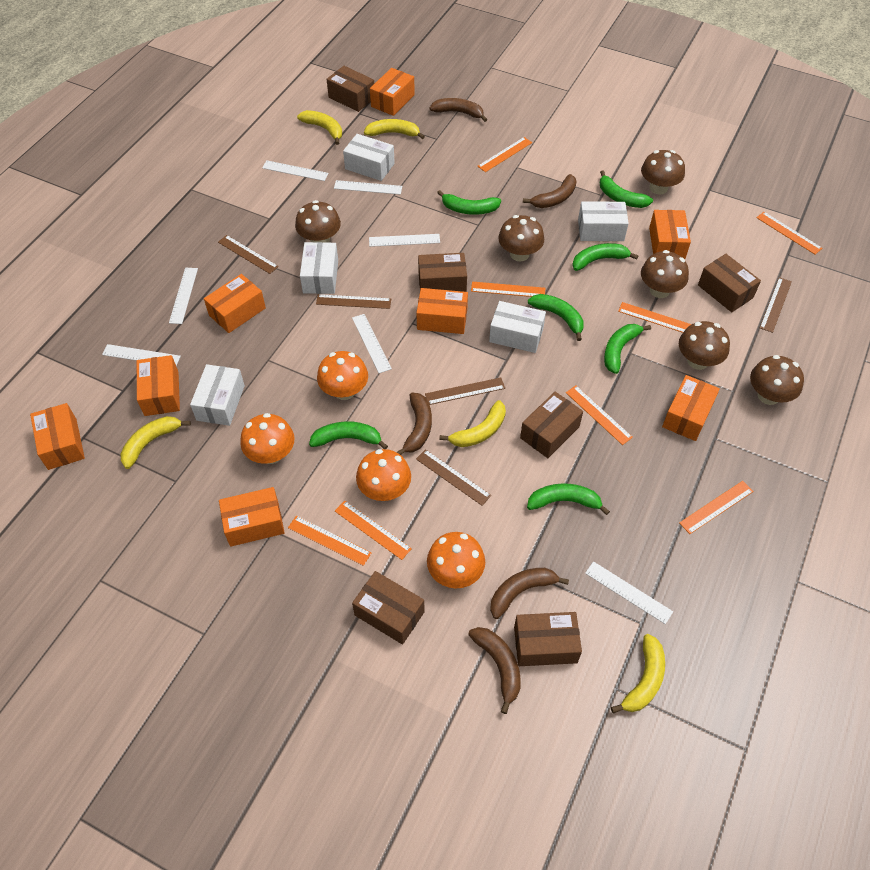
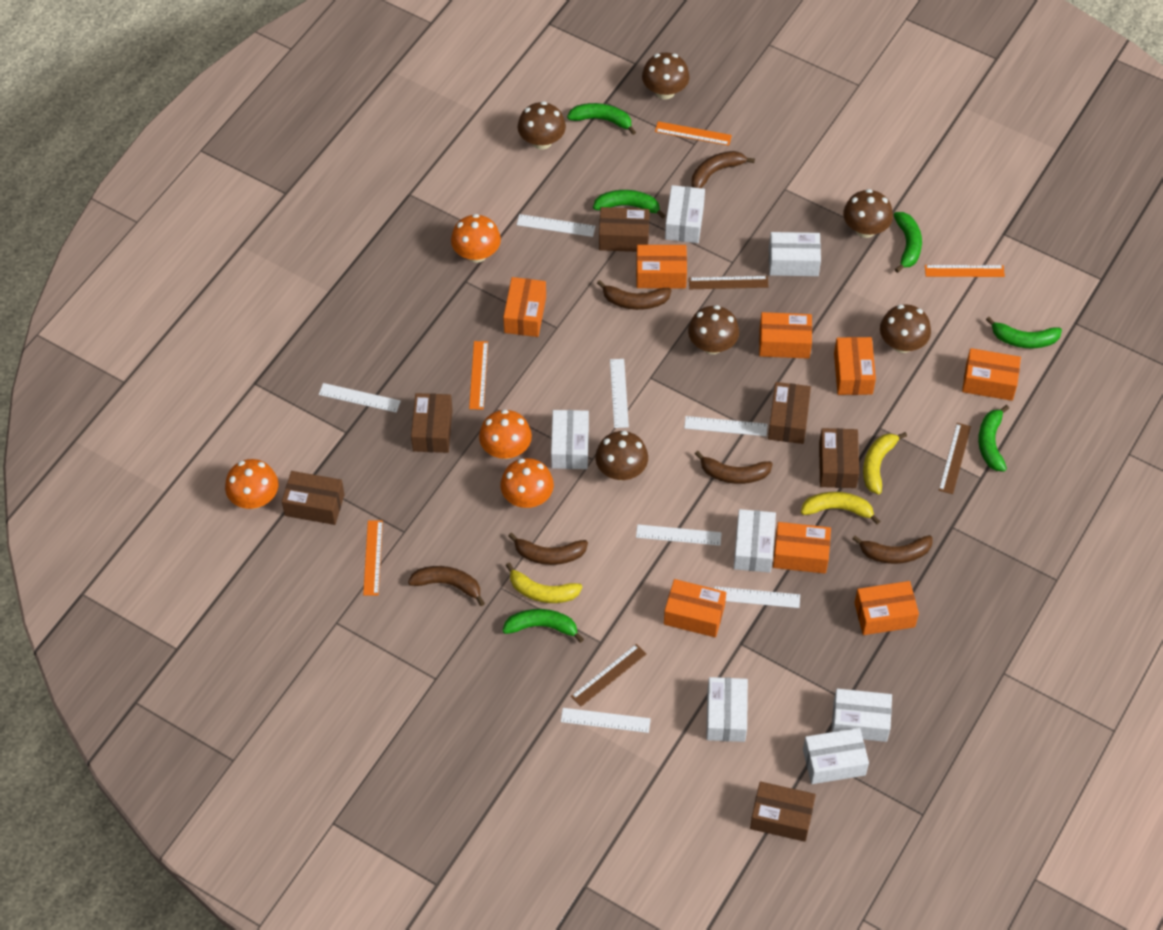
brown banana: 5 -> 6
brown ruler: 5 -> 3
green banana: 7 -> 6
orange ruler: 8 -> 4
white box: 5 -> 7
yellow banana: 5 -> 3

